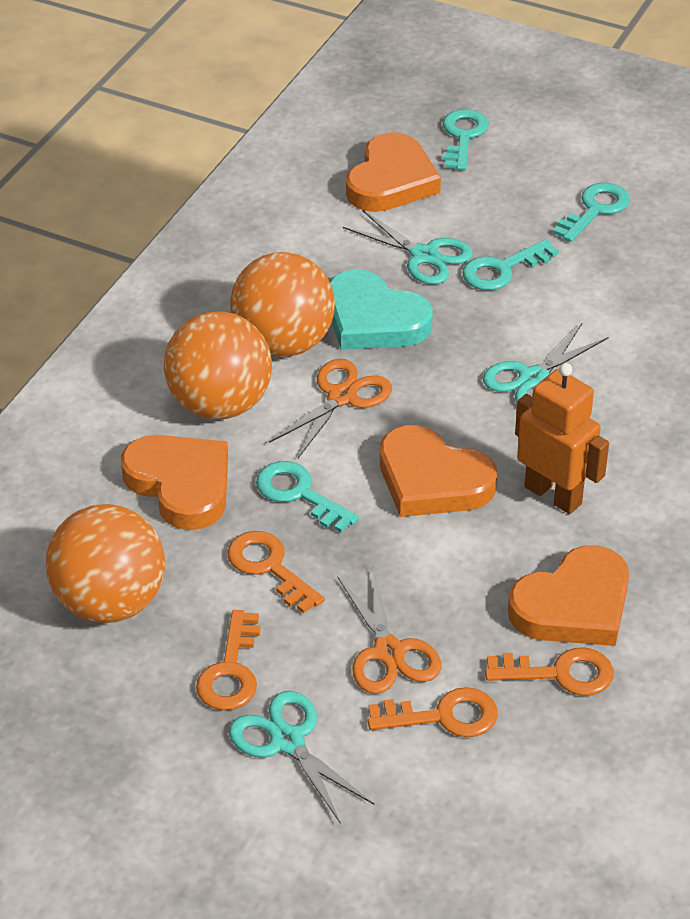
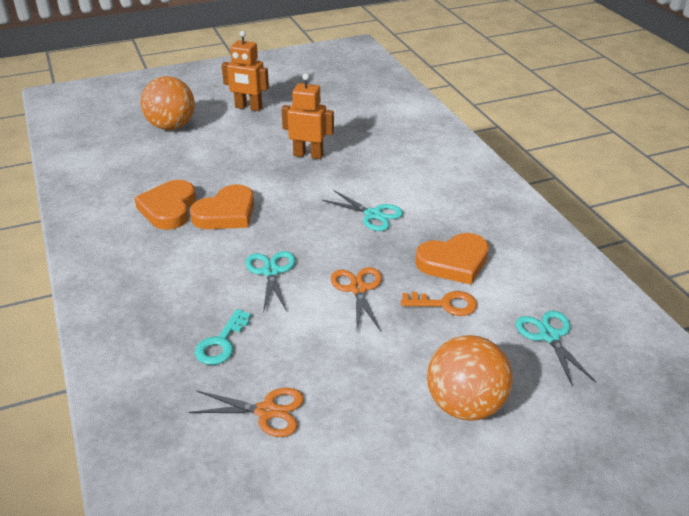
orange ball: 3 -> 2
orange heart: 4 -> 3
orange key: 4 -> 1
orange robot: 1 -> 2
turquoise heart: 1 -> 0
turquoise key: 4 -> 1

